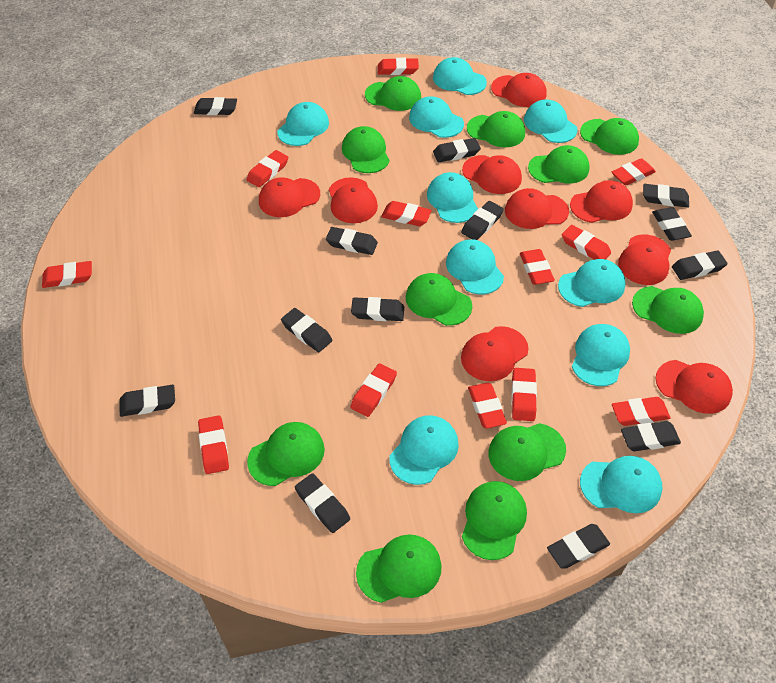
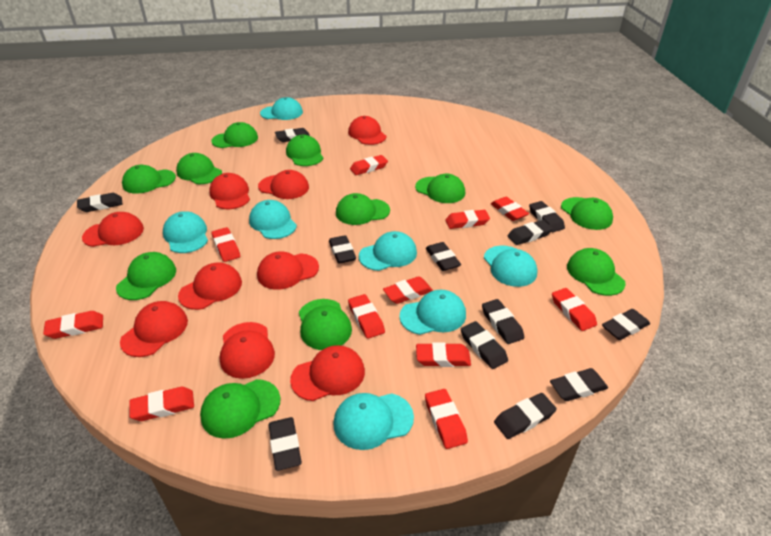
black eraser: 13 -> 12
red eraser: 12 -> 11
turquoise cap: 10 -> 7

